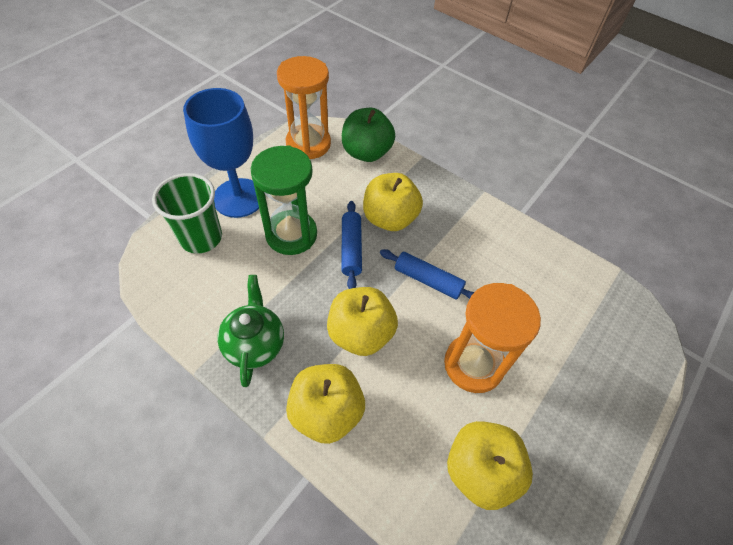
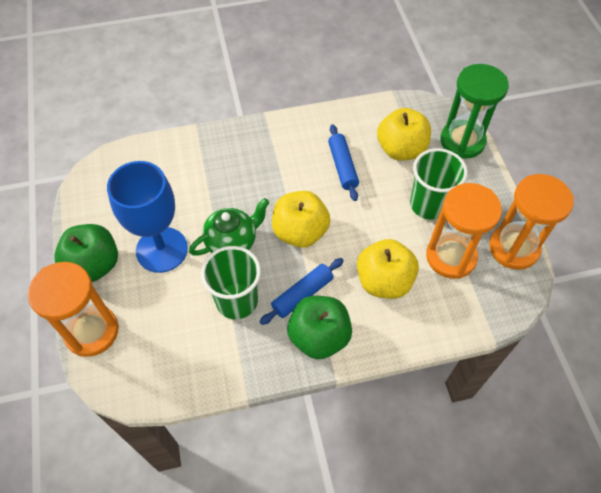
green apple: 1 -> 2
green cup: 1 -> 2
orange hourglass: 2 -> 3
yellow apple: 4 -> 3

